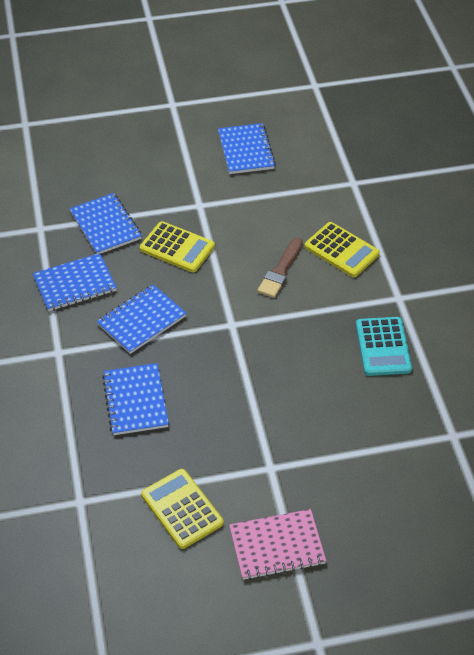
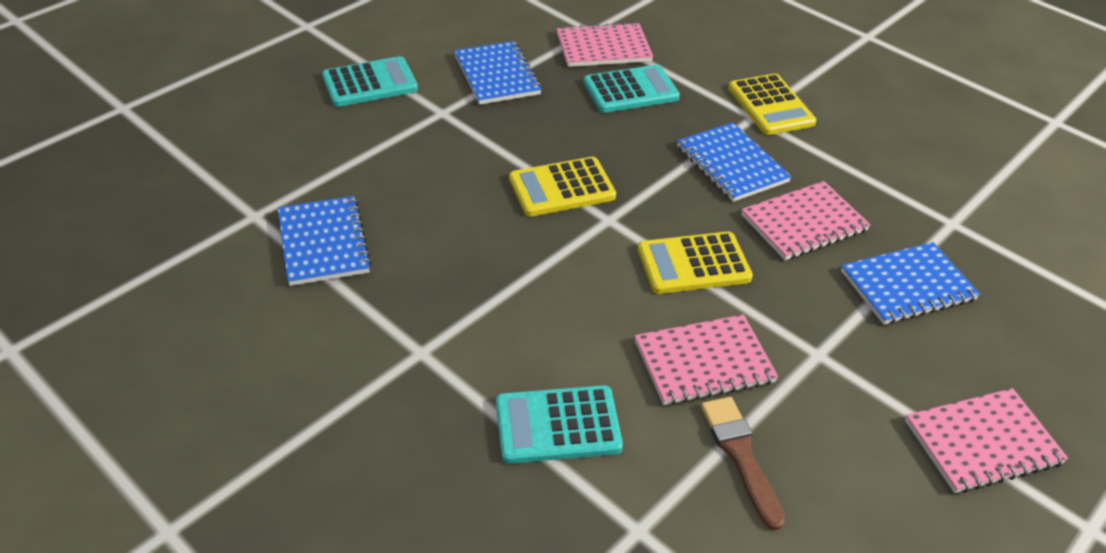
blue notebook: 5 -> 4
pink notebook: 1 -> 4
turquoise calculator: 1 -> 3

